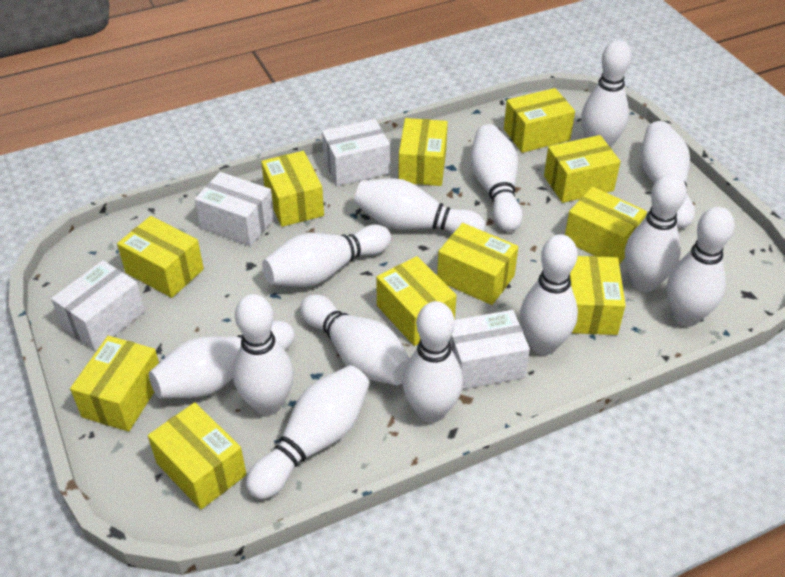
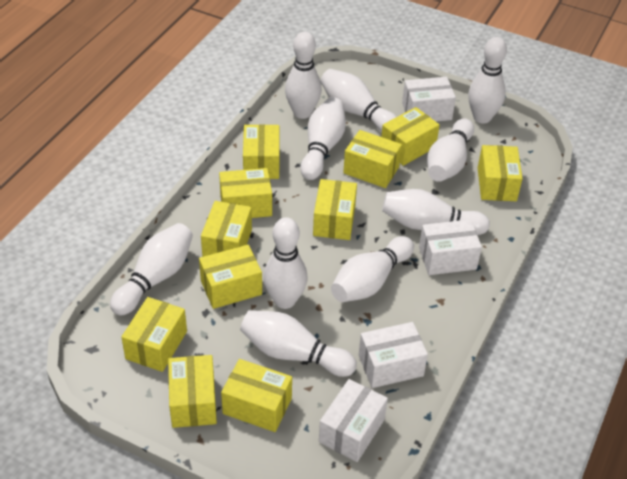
white bowling pin: 13 -> 10

